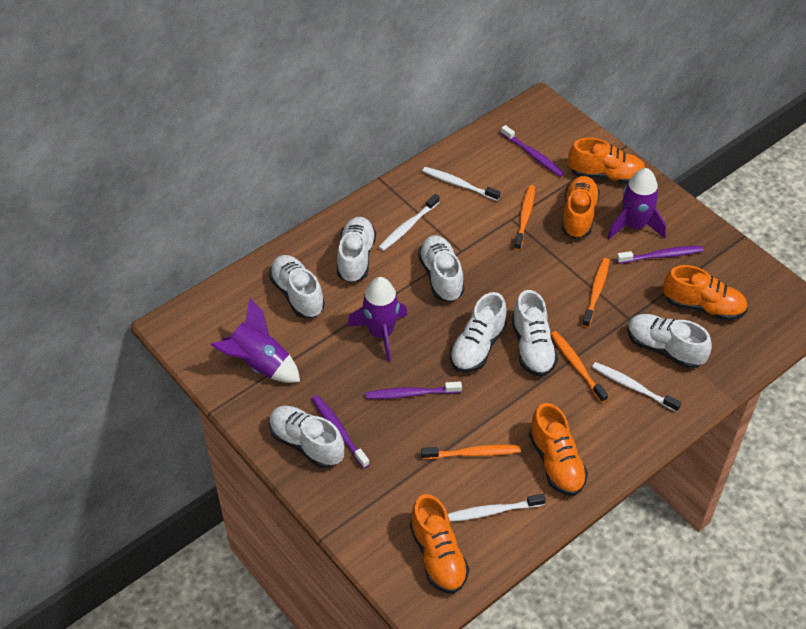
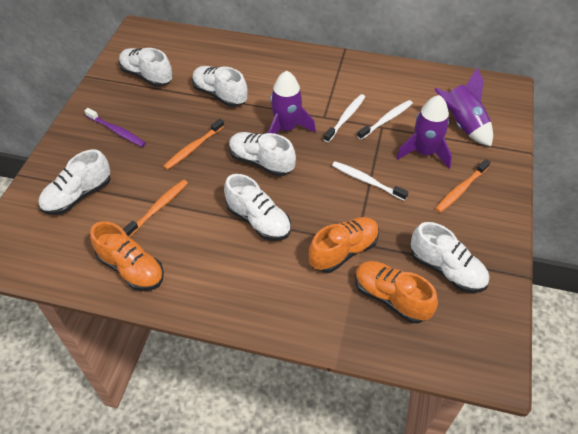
orange shoe: 5 -> 3
orange toothbrush: 4 -> 3
purple toothbrush: 4 -> 1
white shoe: 7 -> 6
white toothbrush: 4 -> 3

